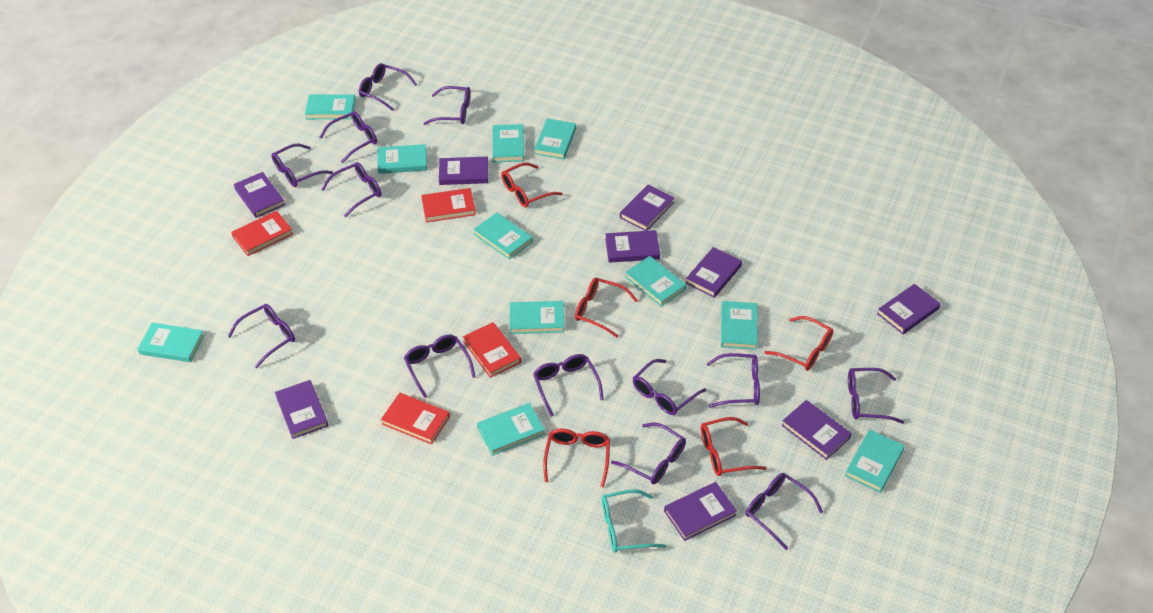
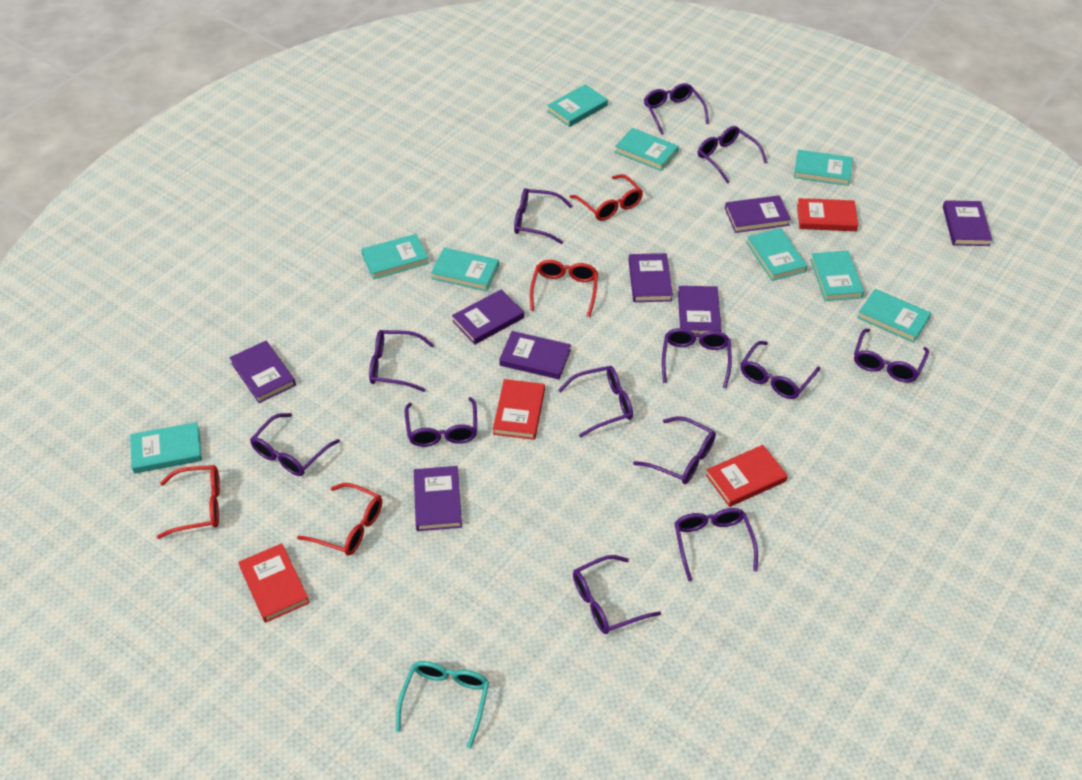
purple book: 9 -> 8
red glasses: 5 -> 4
turquoise book: 11 -> 9

